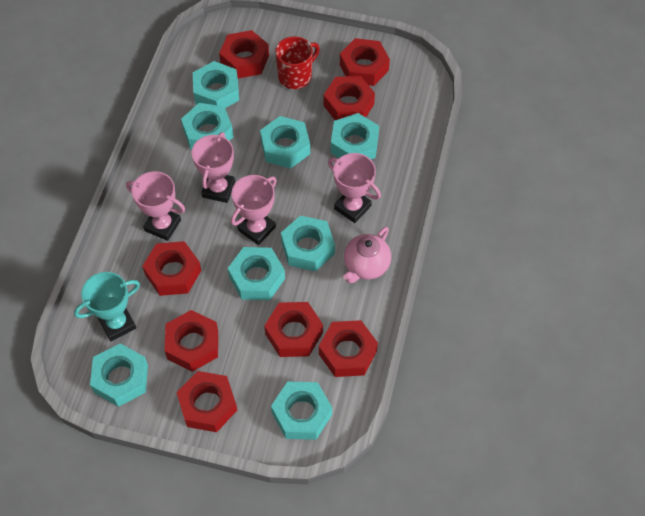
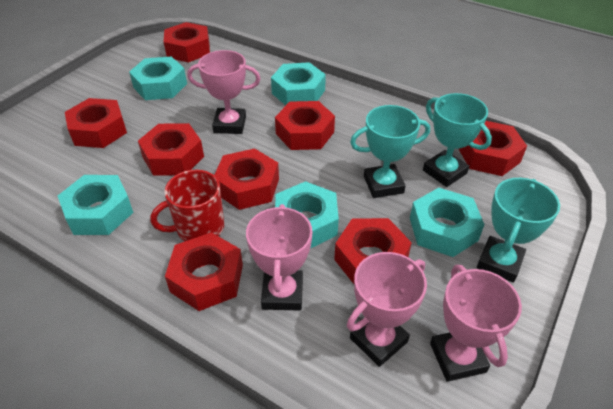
pink teapot: 1 -> 0
turquoise nut: 8 -> 5
turquoise trophy: 1 -> 3

